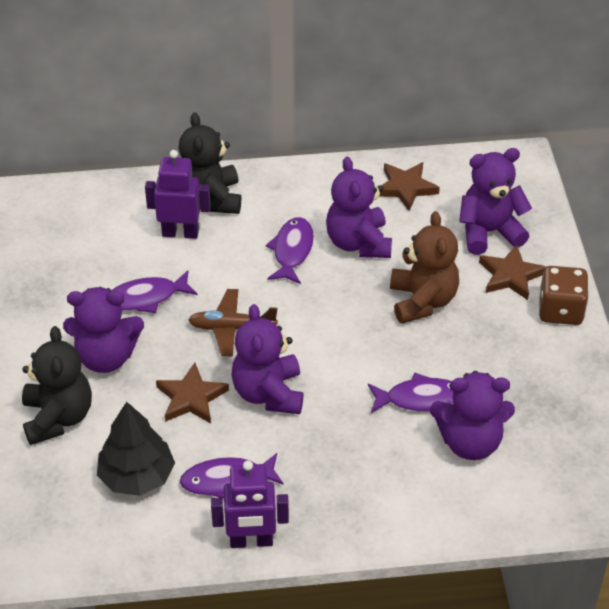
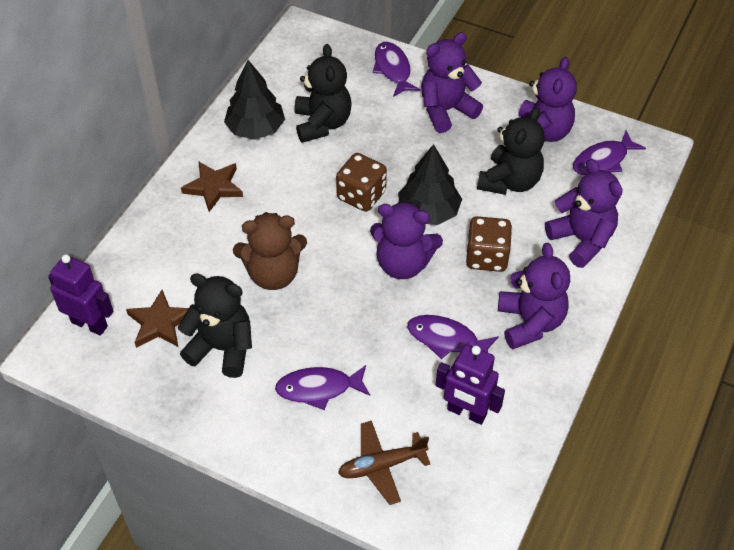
black teddy bear: 2 -> 3
black tree: 1 -> 2
brown dice: 1 -> 2
brown star: 3 -> 2

